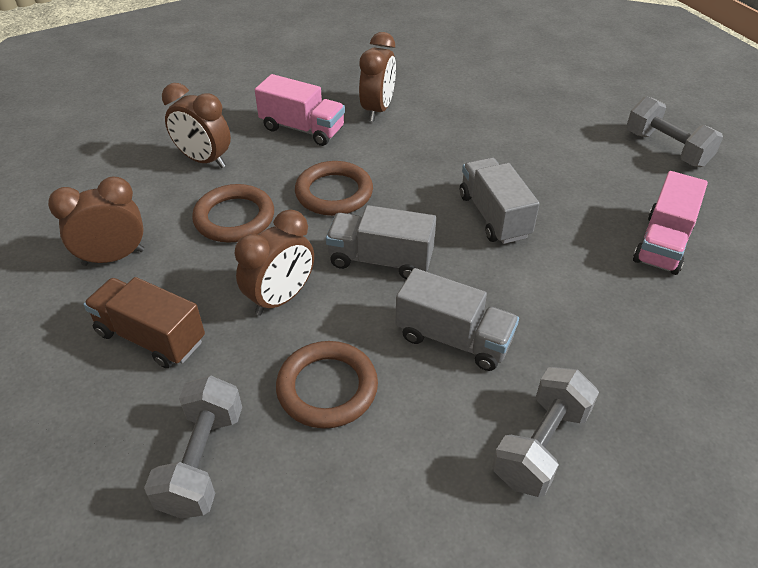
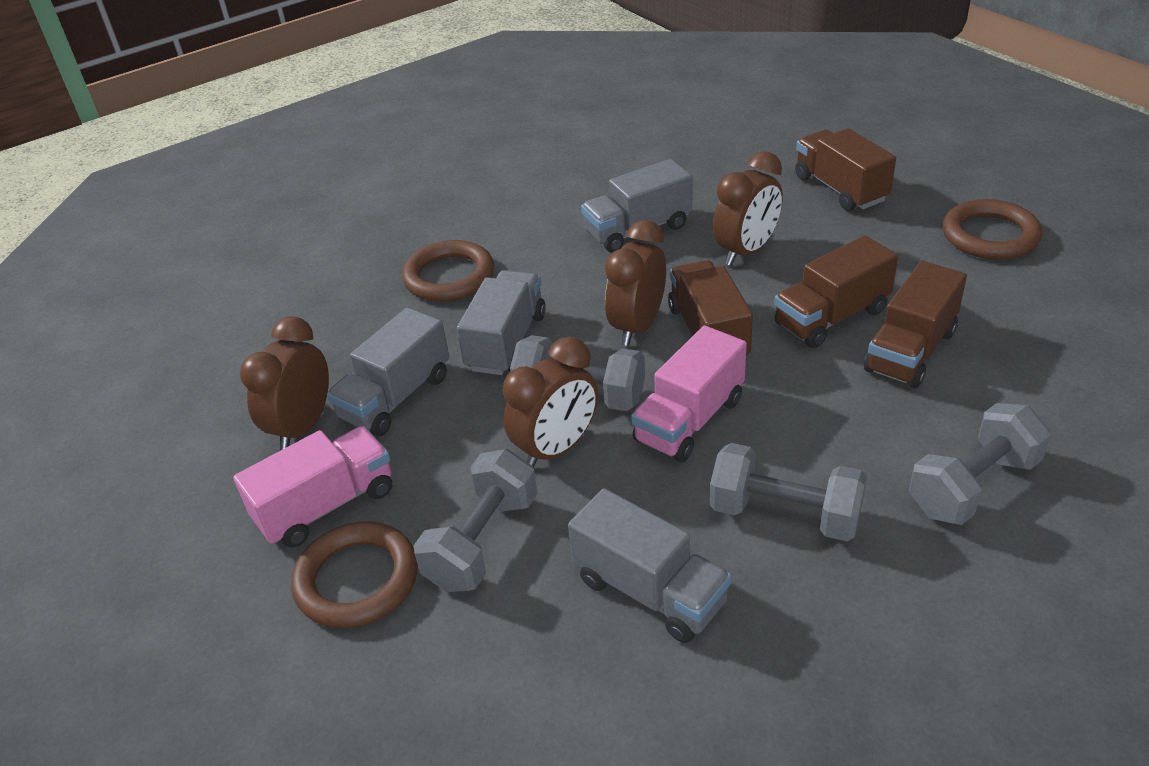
brown truck: 1 -> 4
grey dumbbell: 3 -> 4
grey truck: 3 -> 4

